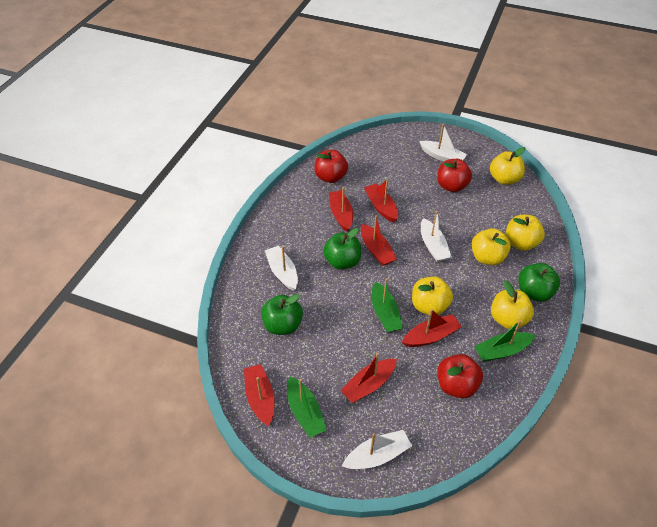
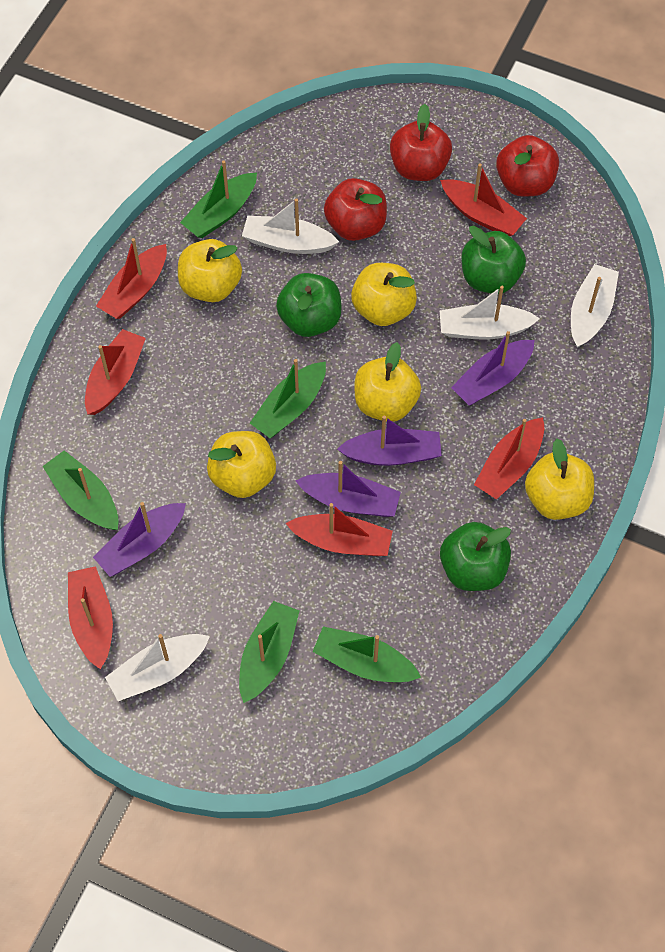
green boat: 3 -> 5
purple boat: 0 -> 4

